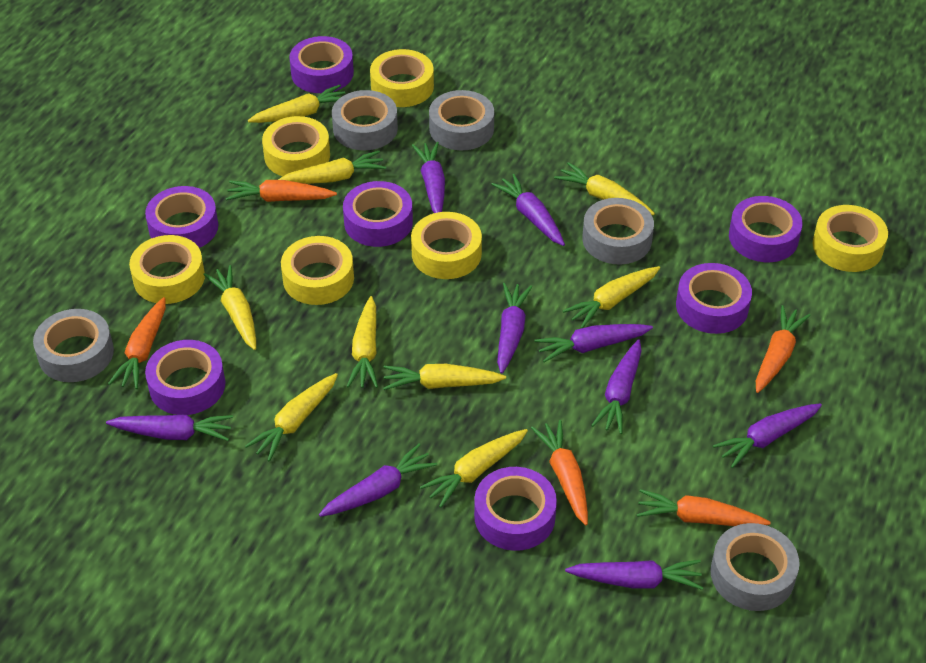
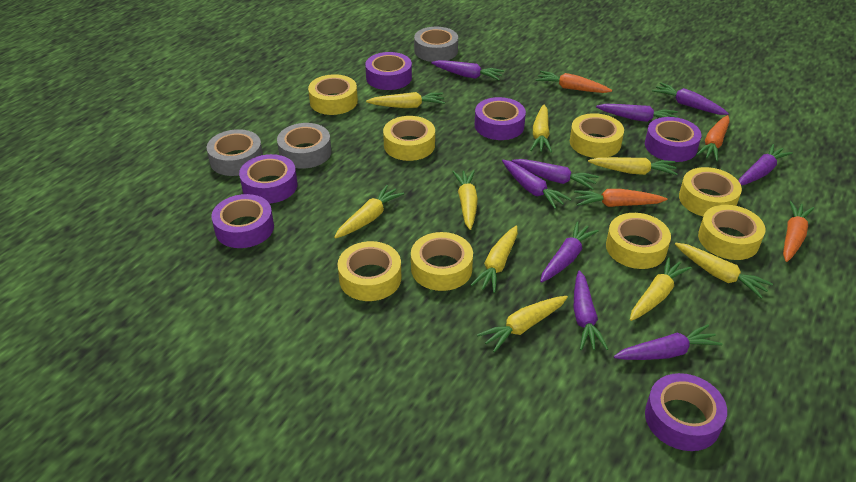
grey tape: 5 -> 3
orange carrot: 5 -> 4
purple tape: 7 -> 6
yellow tape: 6 -> 8

